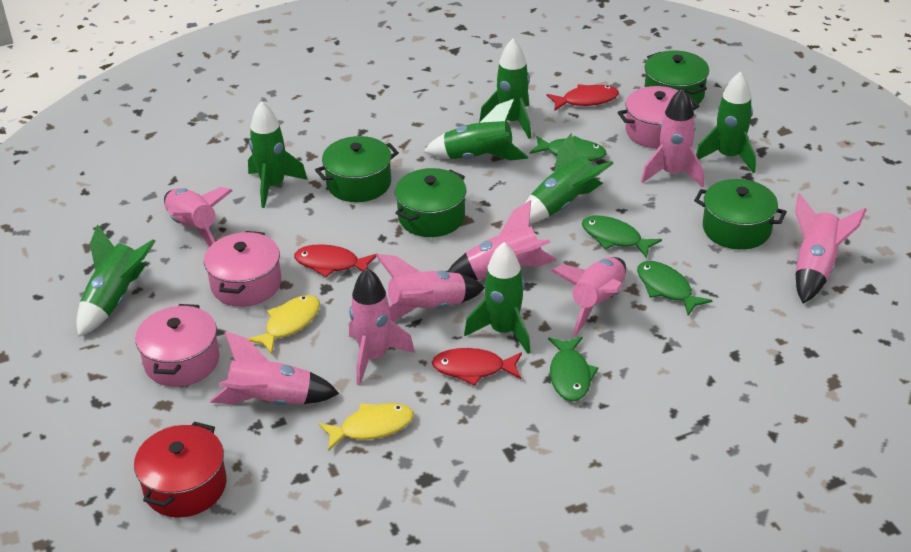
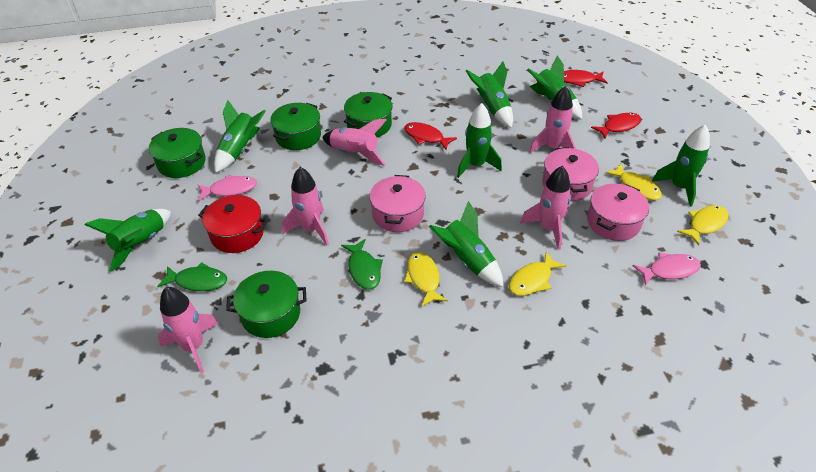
green fish: 4 -> 2
pink fish: 0 -> 2
pink rocket: 8 -> 5
yellow fish: 2 -> 4

